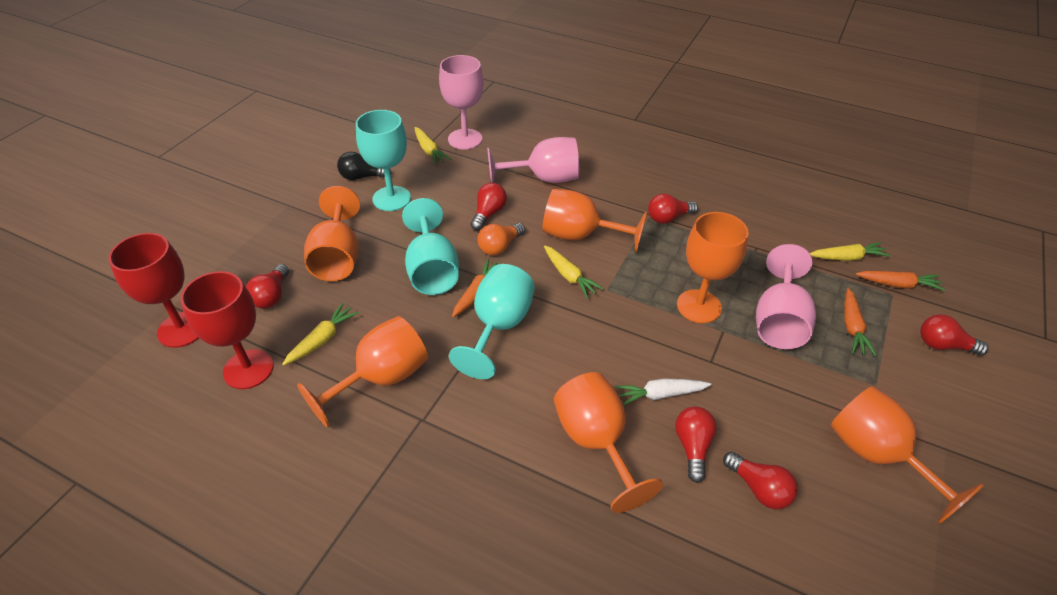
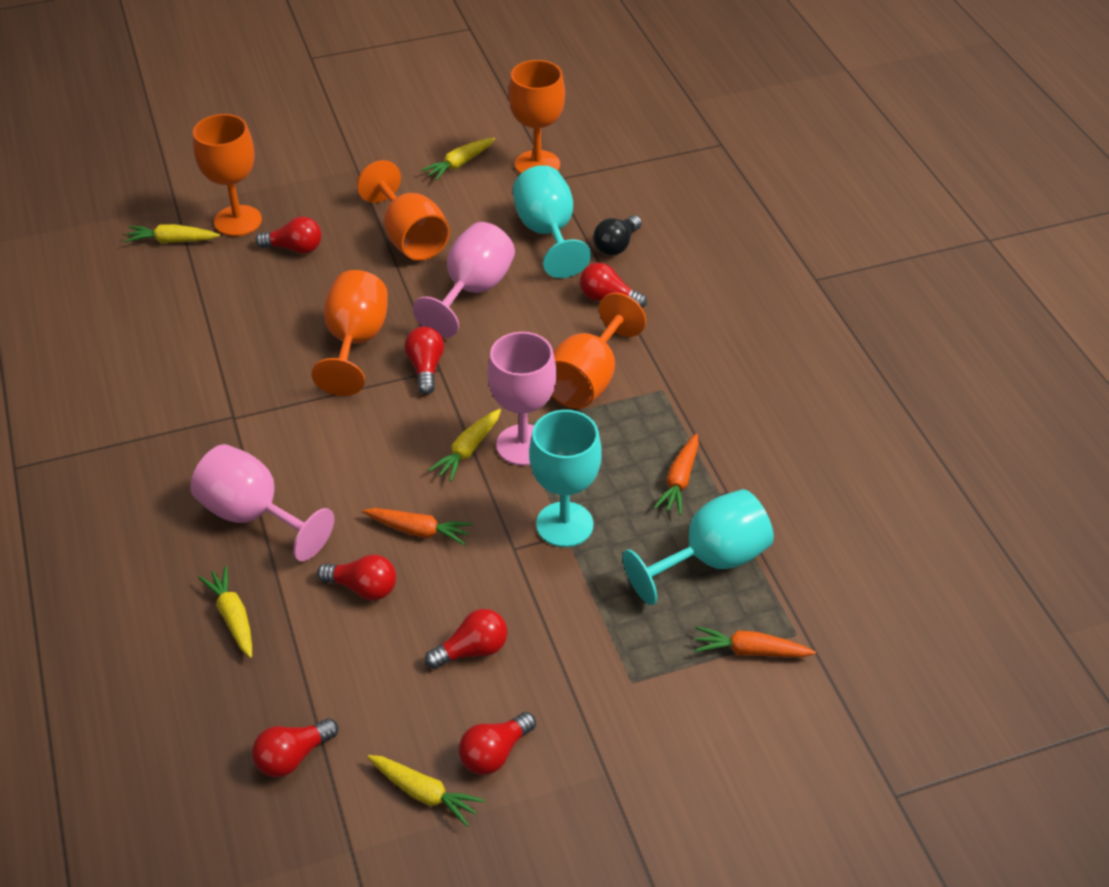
orange goblet: 6 -> 5
orange light bulb: 1 -> 0
red goblet: 2 -> 0
red light bulb: 6 -> 7
white carrot: 1 -> 0
yellow carrot: 4 -> 5

